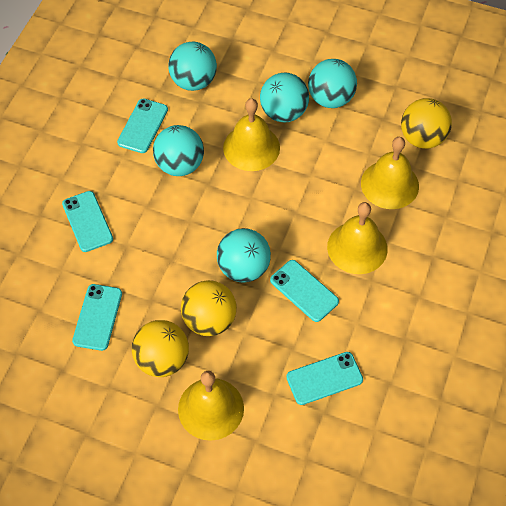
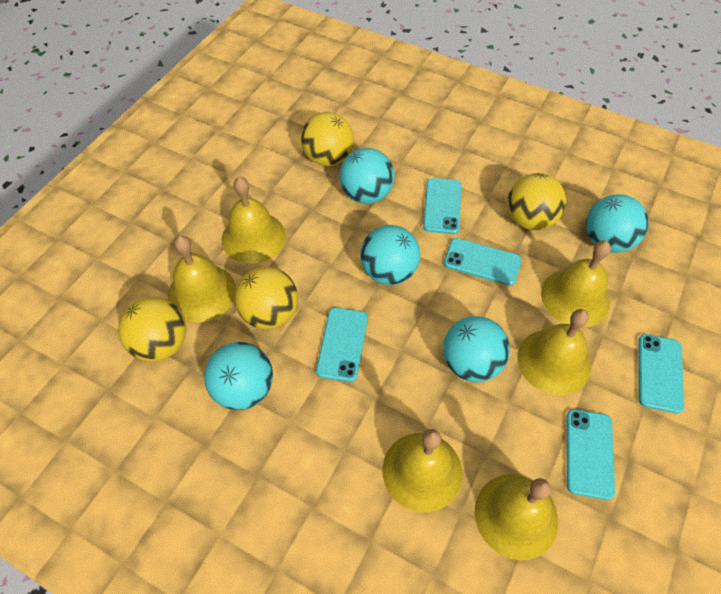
yellow ball: 3 -> 4
yellow bell: 4 -> 6

